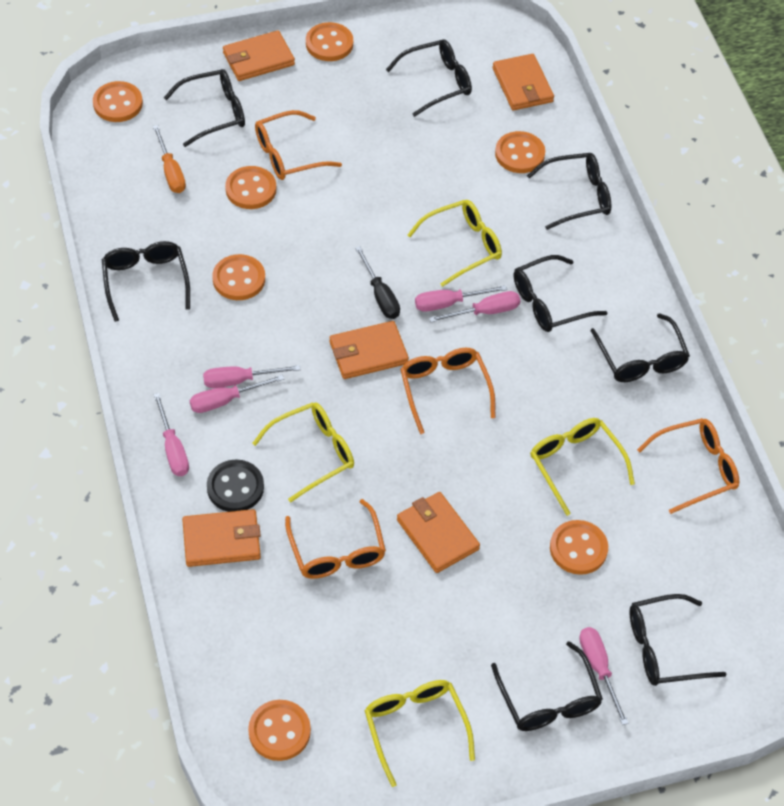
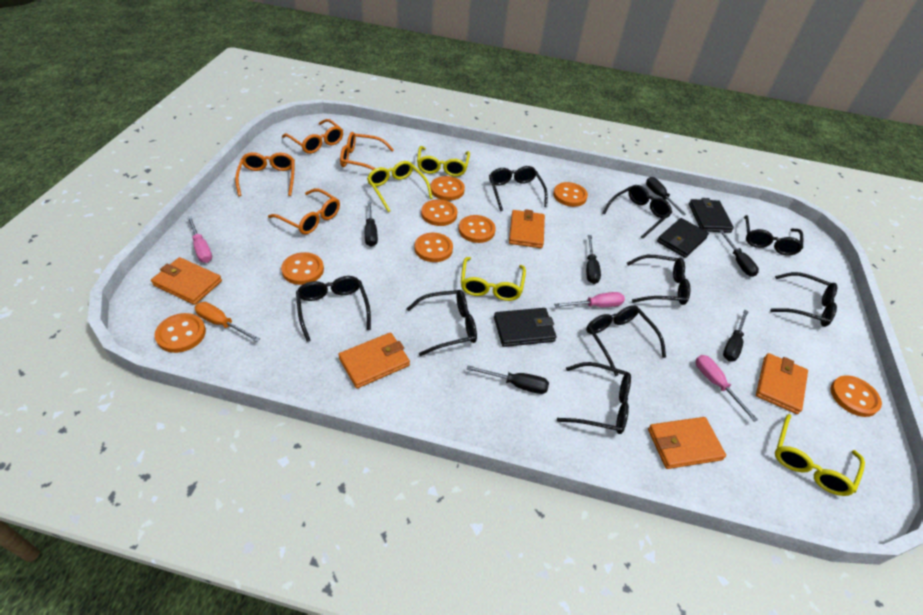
black button: 1 -> 0
black glasses: 8 -> 9
black screwdriver: 1 -> 6
black wallet: 0 -> 3
orange button: 7 -> 8
pink screwdriver: 6 -> 3

